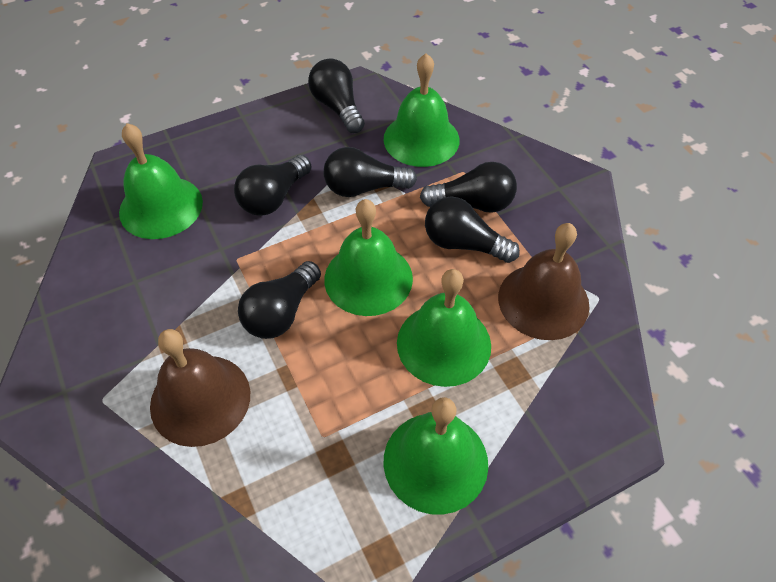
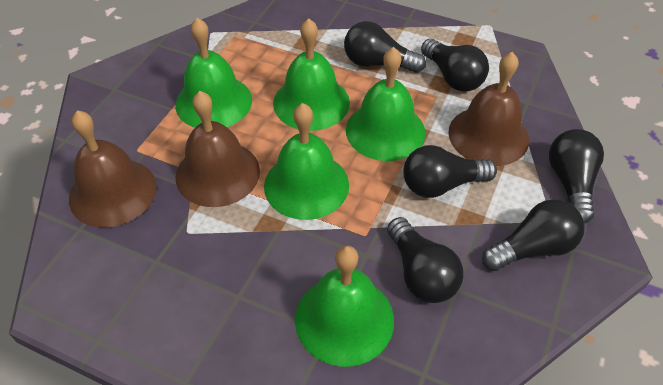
brown bell: 2 -> 3

